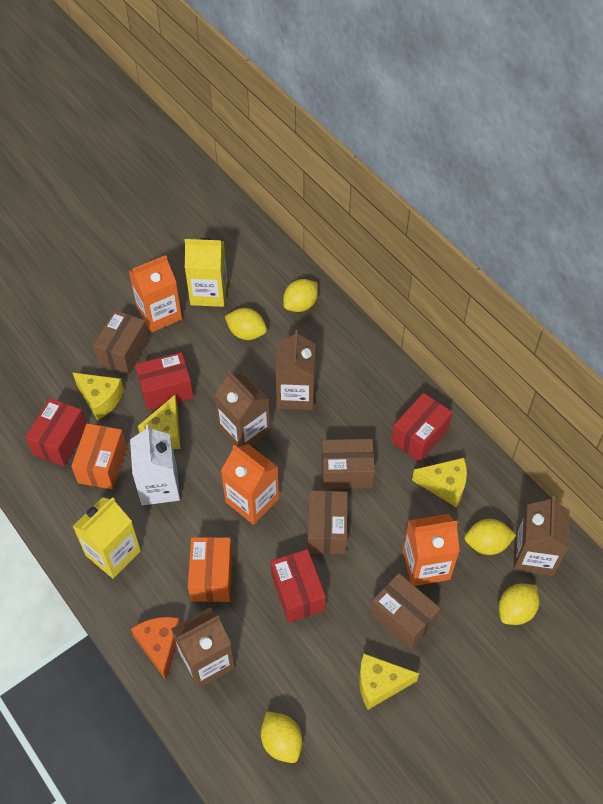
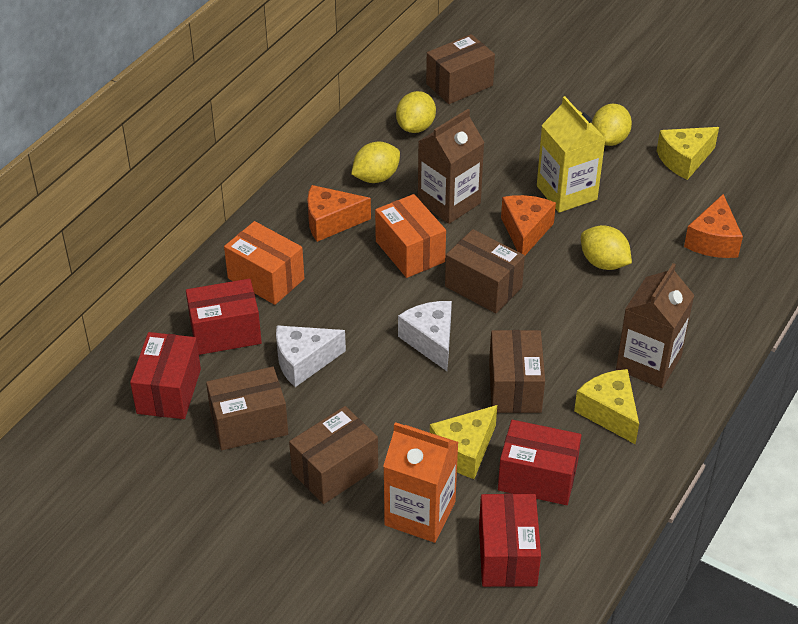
brown box: 4 -> 5
brown carton: 4 -> 2
orange carton: 3 -> 1
orange cheese: 1 -> 3
white carton: 1 -> 0
white cheese: 0 -> 2
yellow carton: 2 -> 1
yellow cheese: 4 -> 3
yellow lemon: 5 -> 4

